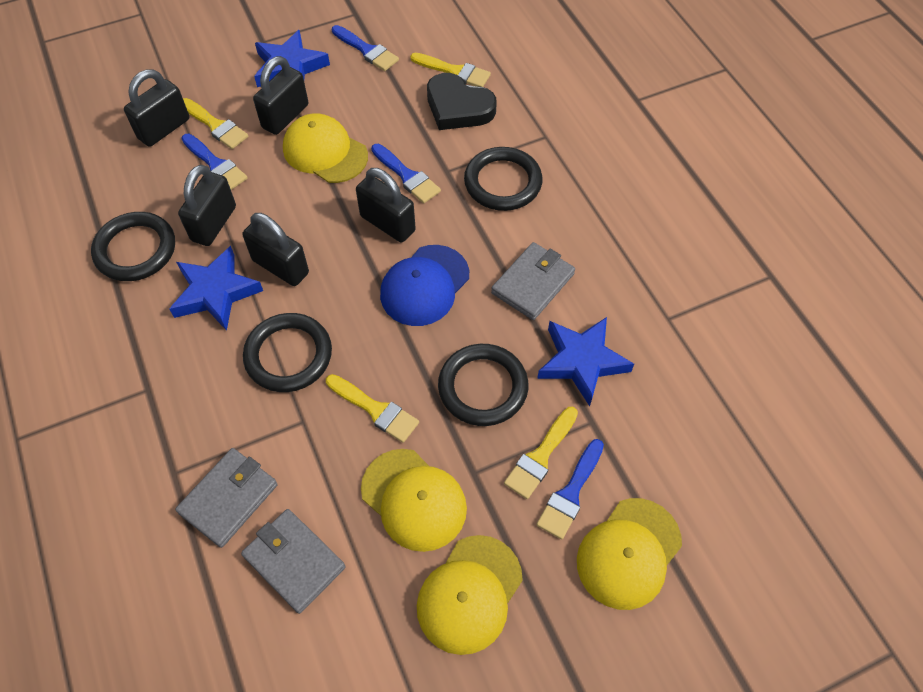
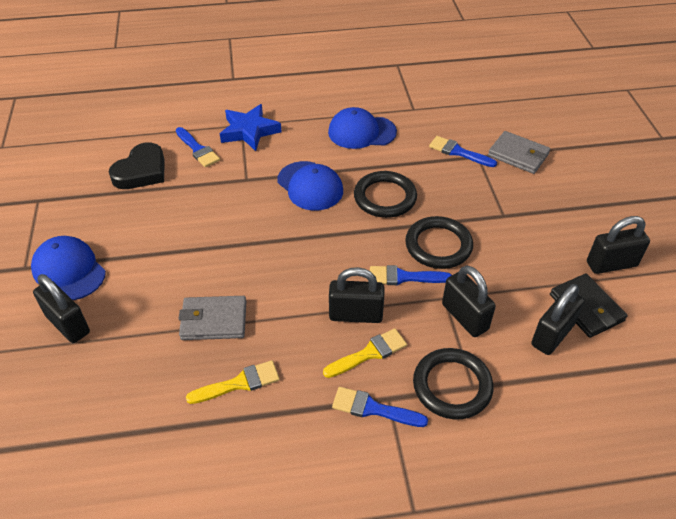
black ring: 4 -> 3
black wallet: 0 -> 1
blue cap: 1 -> 3
blue star: 3 -> 1
grey wallet: 3 -> 2
yellow brush: 4 -> 2
yellow cap: 4 -> 0

